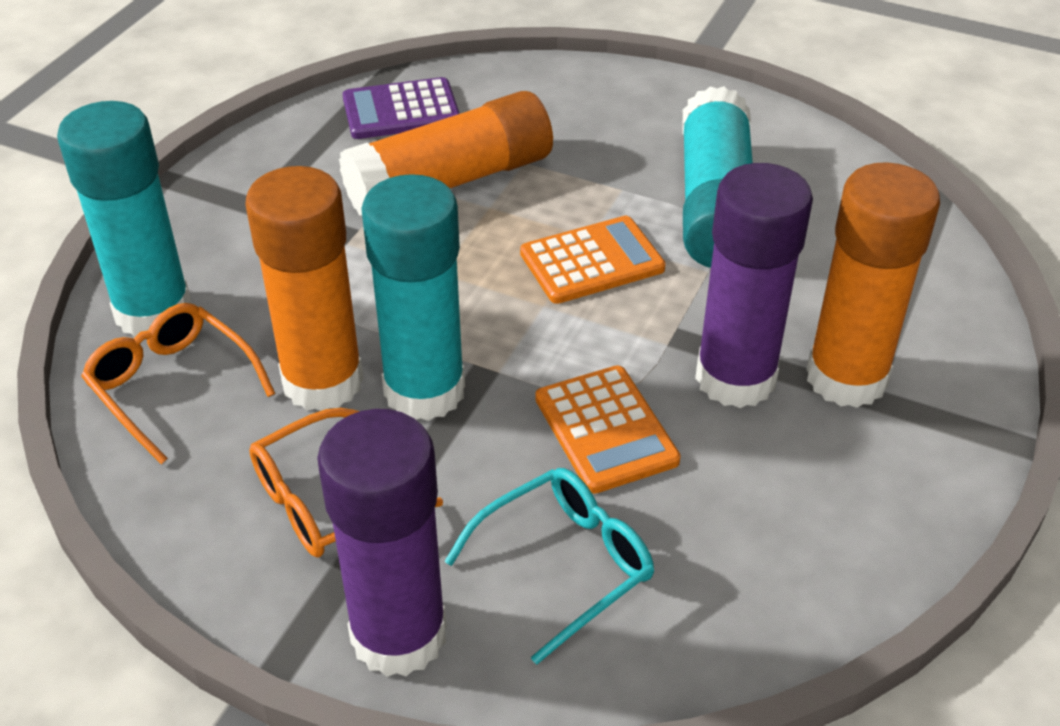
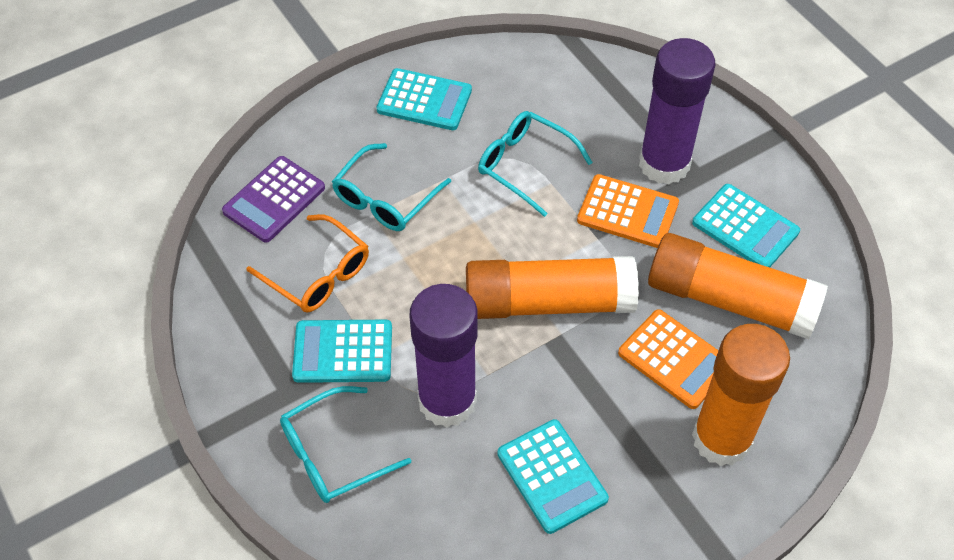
orange glasses: 2 -> 1
turquoise calculator: 0 -> 4
turquoise glasses: 1 -> 3
turquoise glue stick: 3 -> 0

